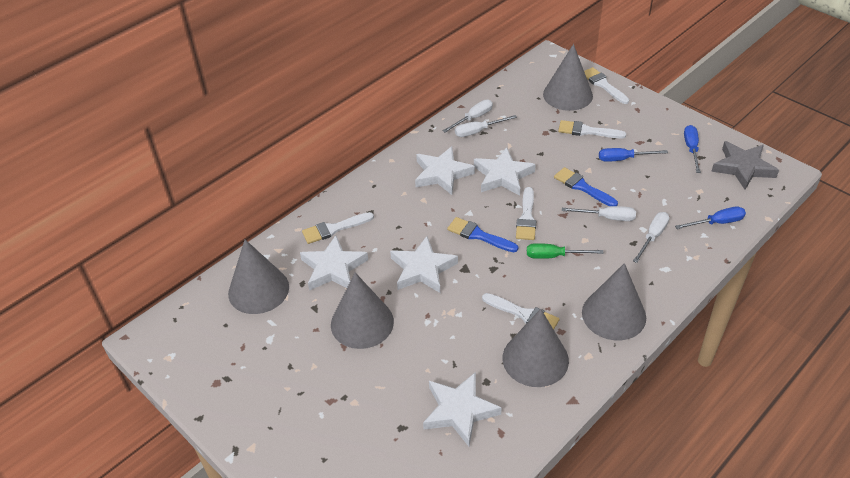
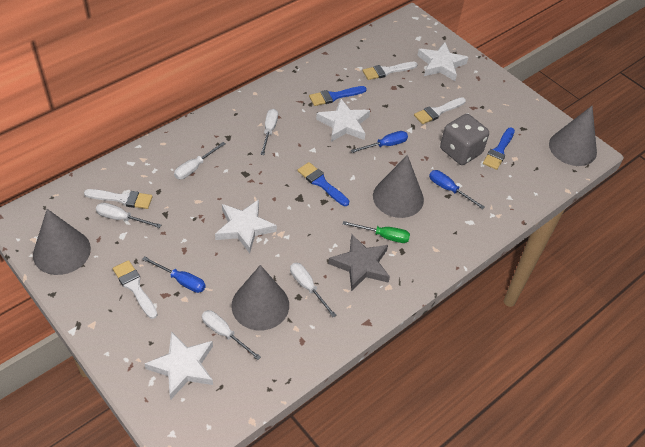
blue brush: 2 -> 3
grey cone: 5 -> 4
grey dice: 0 -> 1
white brush: 5 -> 4
white screwdriver: 4 -> 5
white star: 5 -> 4

